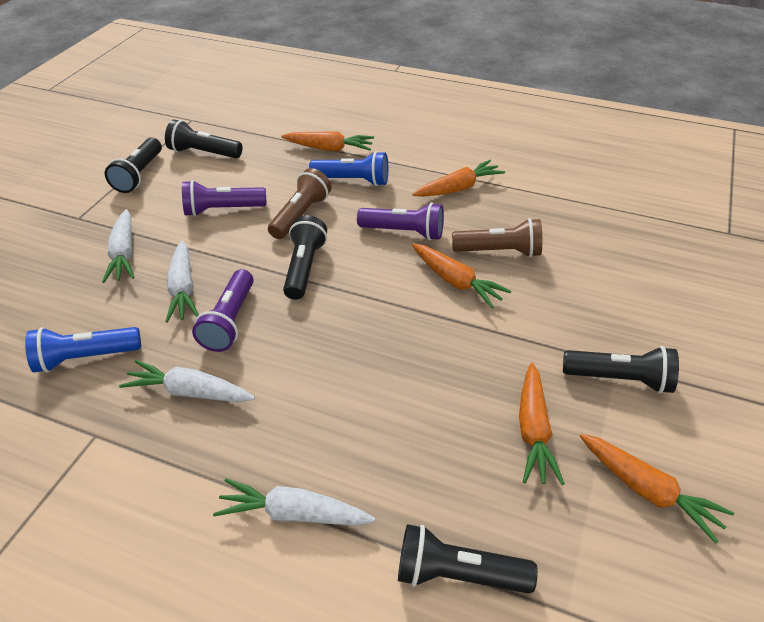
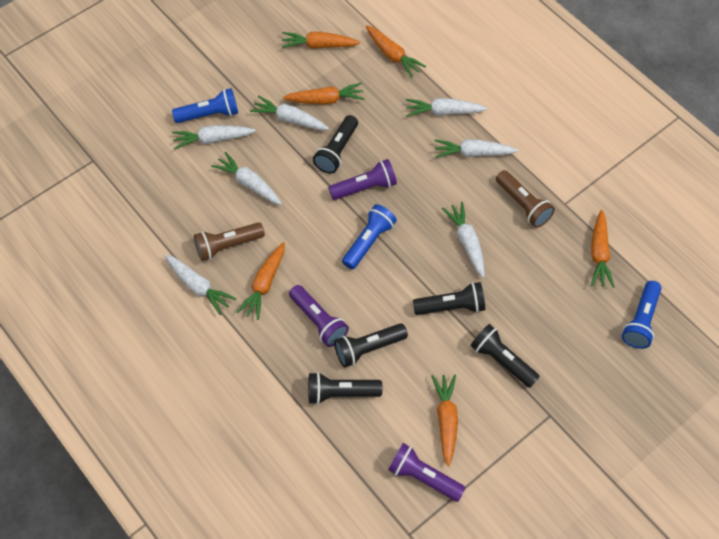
blue flashlight: 2 -> 3
orange carrot: 5 -> 6
white carrot: 4 -> 7

